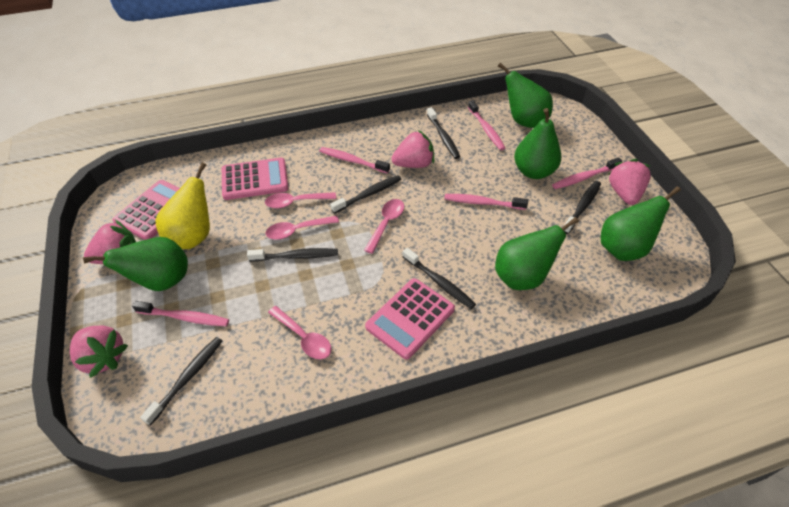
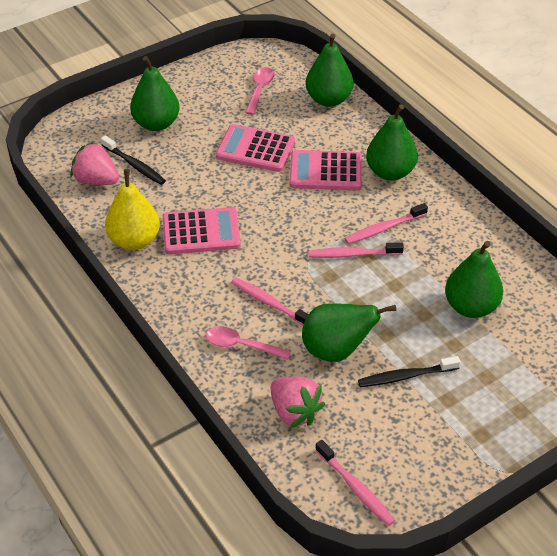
black toothbrush: 6 -> 2
pink spoon: 4 -> 2
pink strawberry: 4 -> 2
pink toothbrush: 5 -> 4

